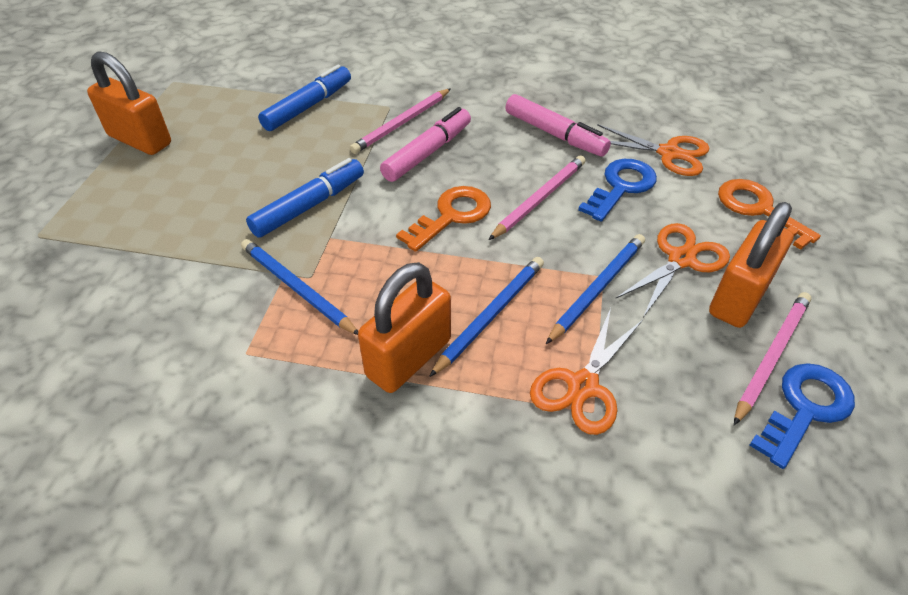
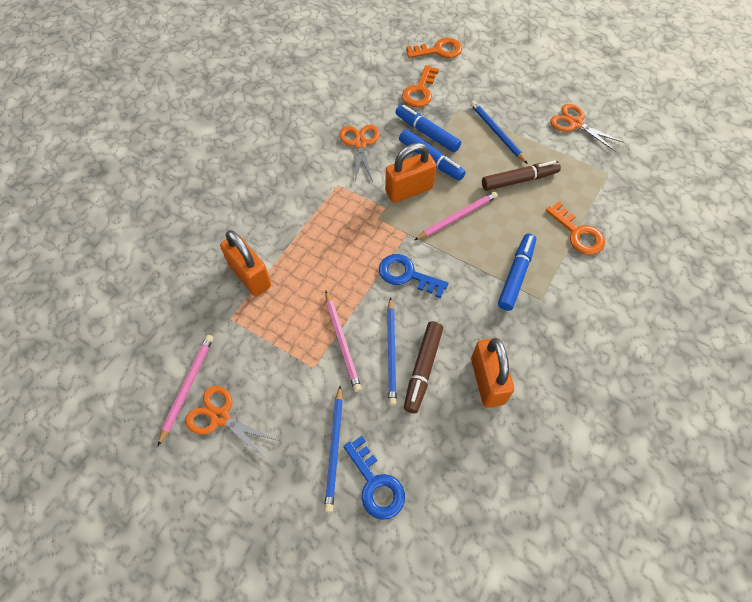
blue marker: 2 -> 3
brown marker: 0 -> 2
orange key: 2 -> 3
pink marker: 2 -> 0

